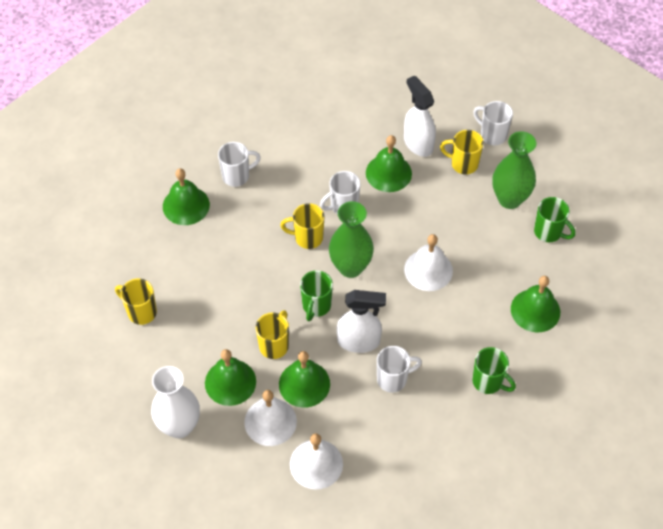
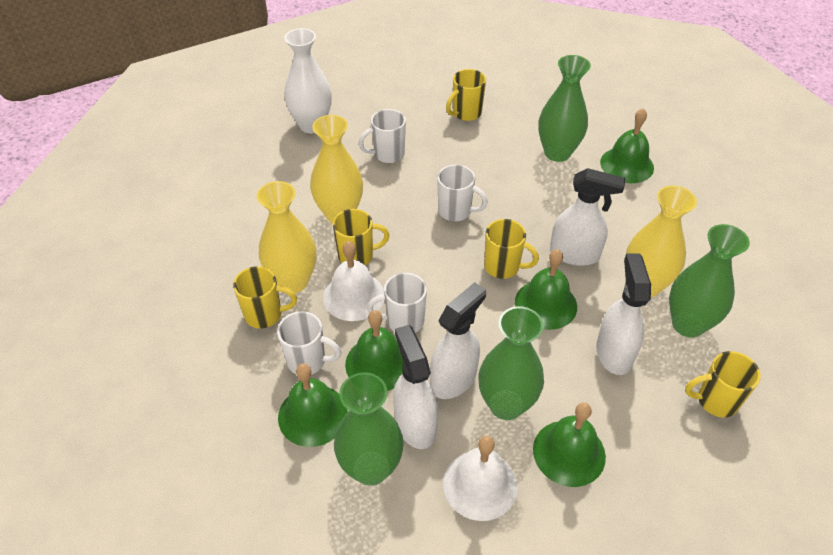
green mug: 3 -> 0
green vase: 2 -> 4
white bell: 3 -> 2
white spray bottle: 2 -> 4
yellow mug: 4 -> 5
yellow vase: 0 -> 3

